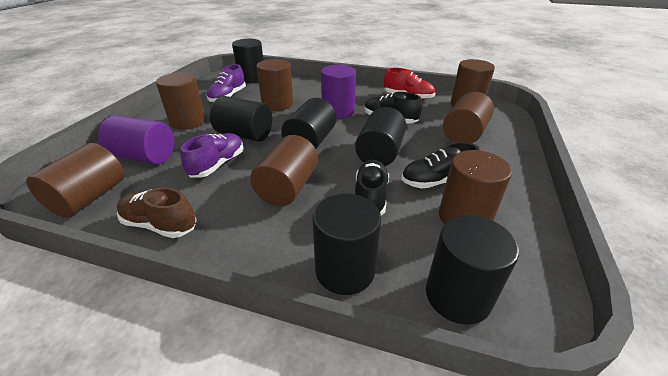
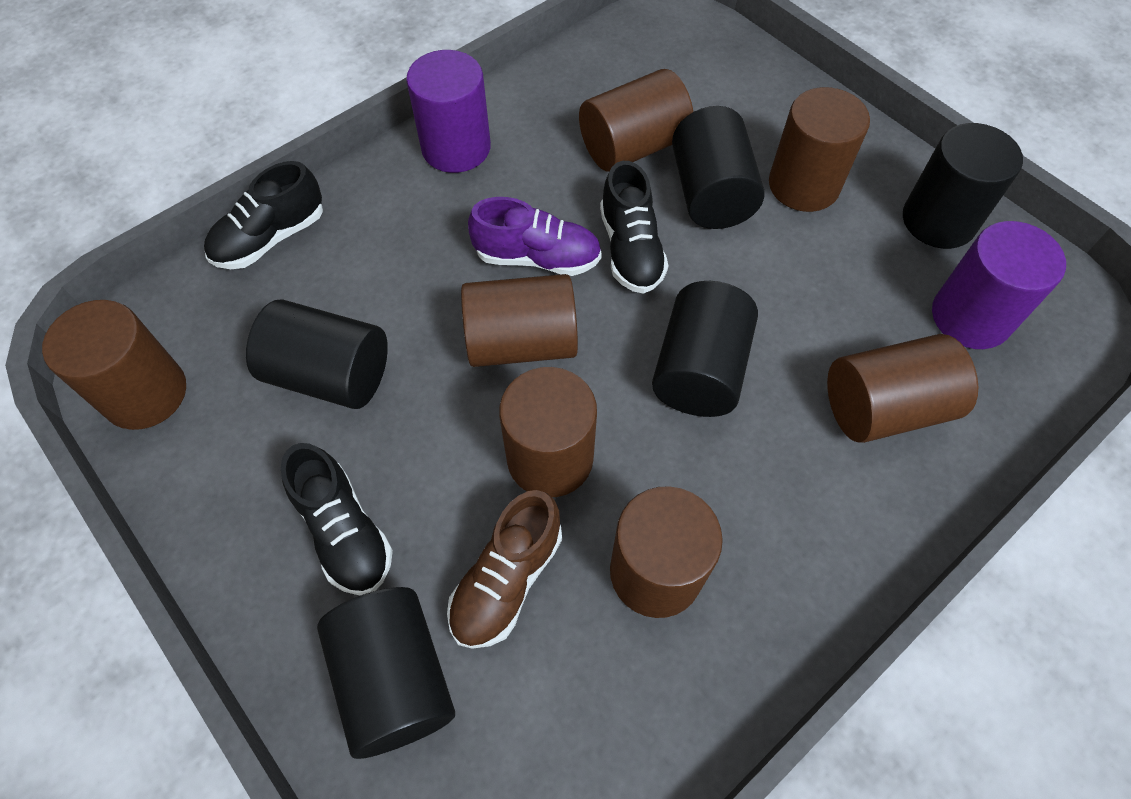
black cylinder: 6 -> 5
purple shoe: 2 -> 1
red shoe: 1 -> 0

